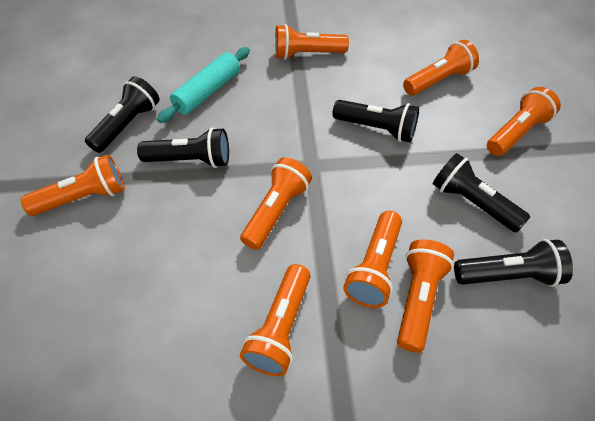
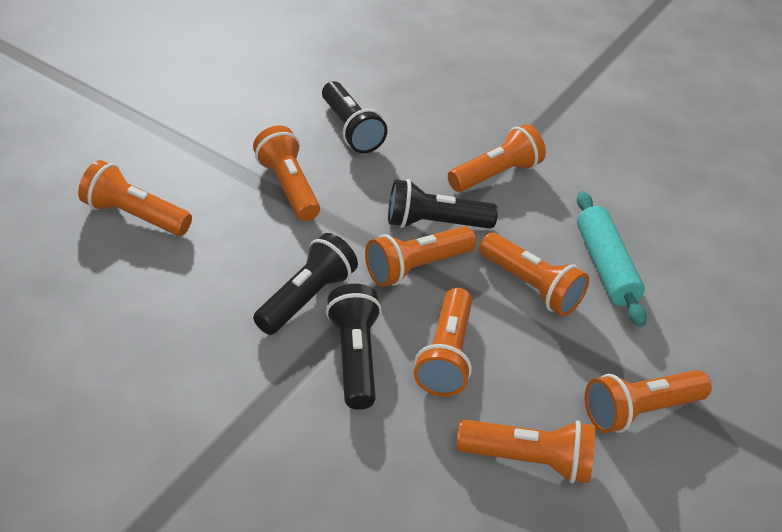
black flashlight: 5 -> 4

